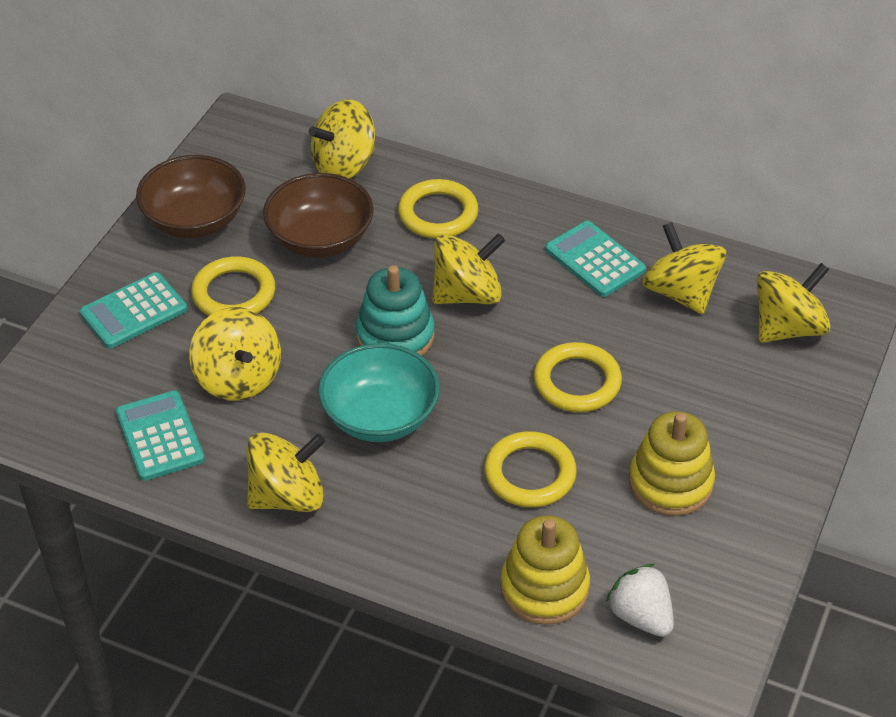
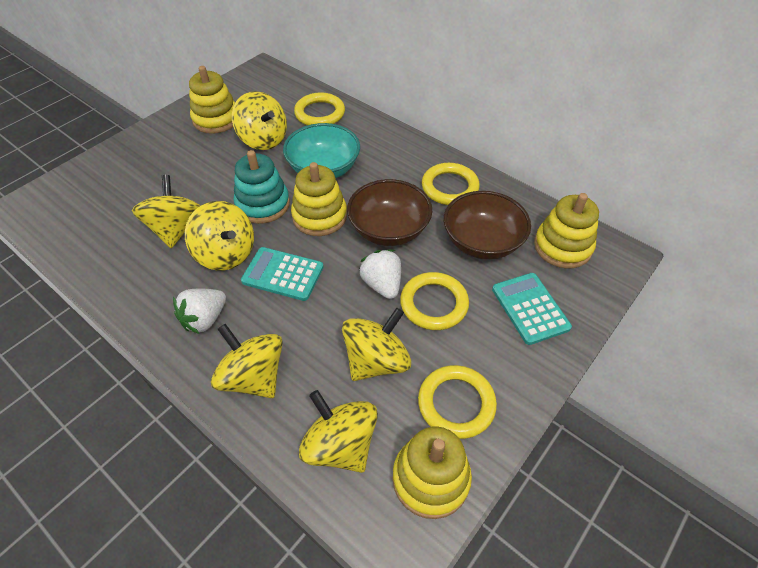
turquoise calculator: 3 -> 2
white strawberry: 1 -> 2
yellow stacking toy: 2 -> 4

